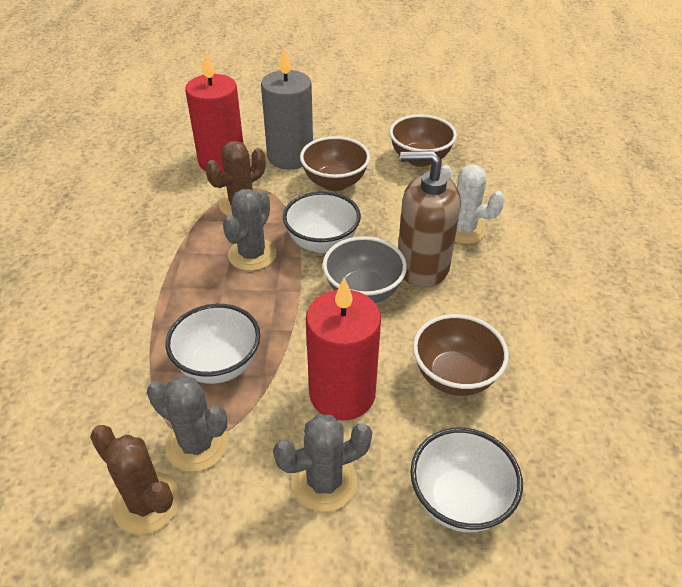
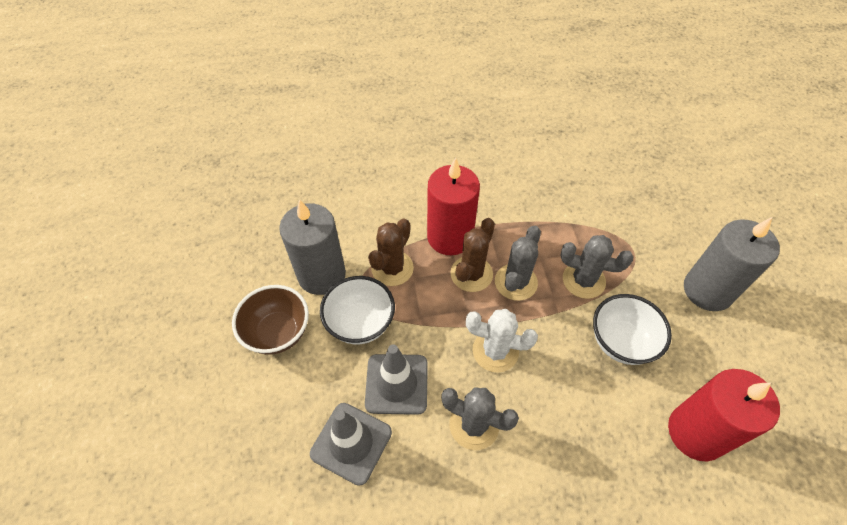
brown bowl: 3 -> 1
brown soap dispenser: 1 -> 0
grey bowl: 1 -> 0
grey candle: 1 -> 2
grey traffic cone: 0 -> 2
white bowl: 3 -> 2

